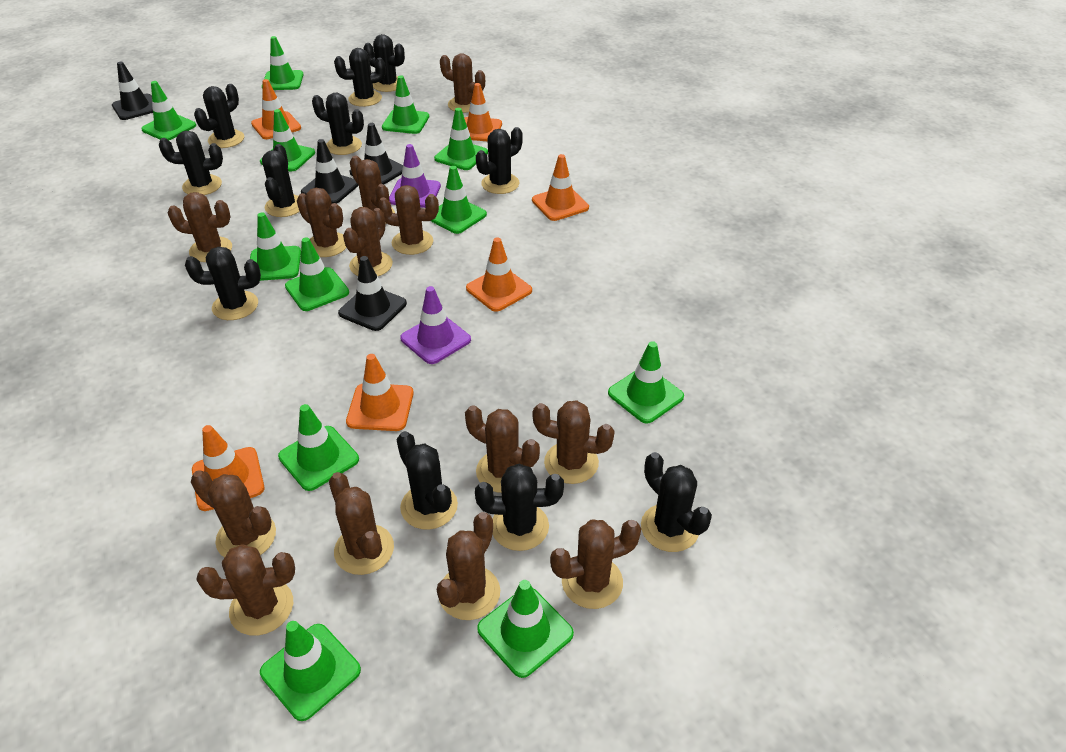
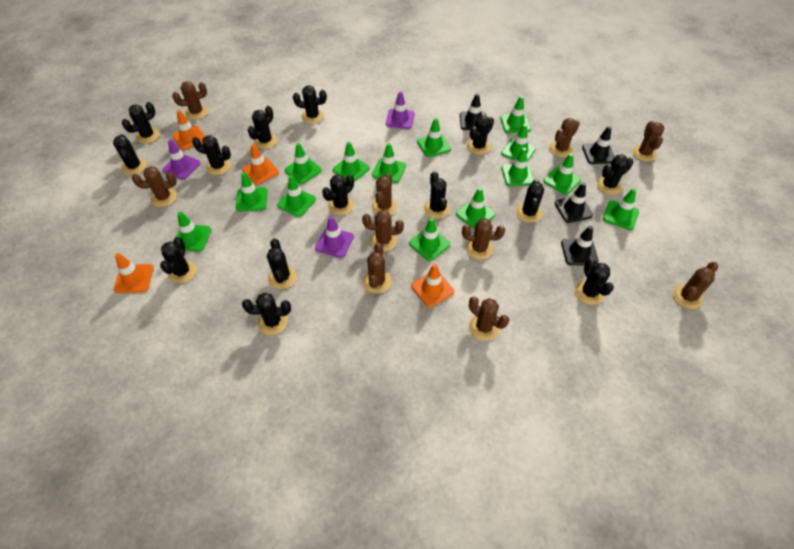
black cactus: 11 -> 14
brown cactus: 13 -> 10
green traffic cone: 12 -> 14
orange traffic cone: 6 -> 4
purple traffic cone: 2 -> 3

